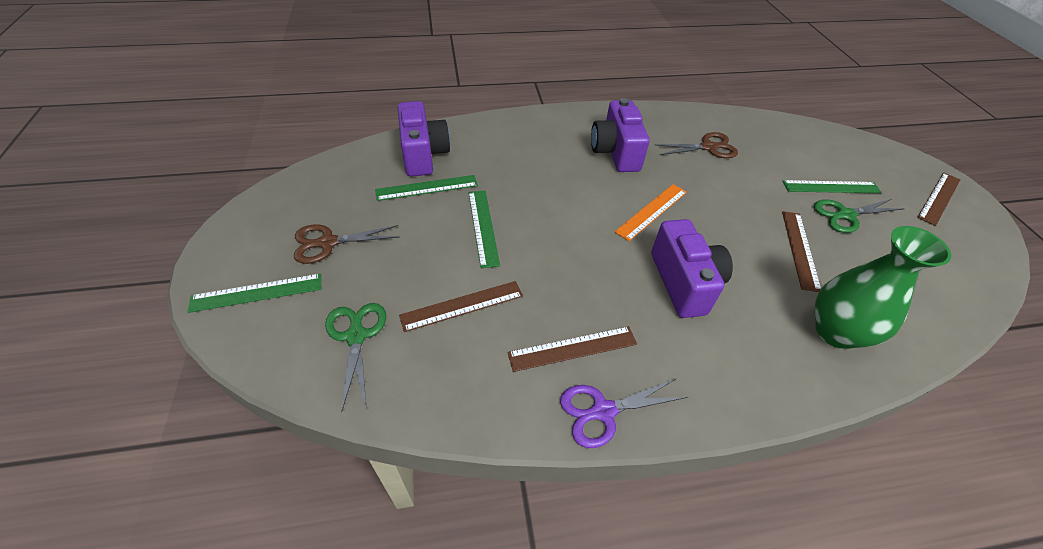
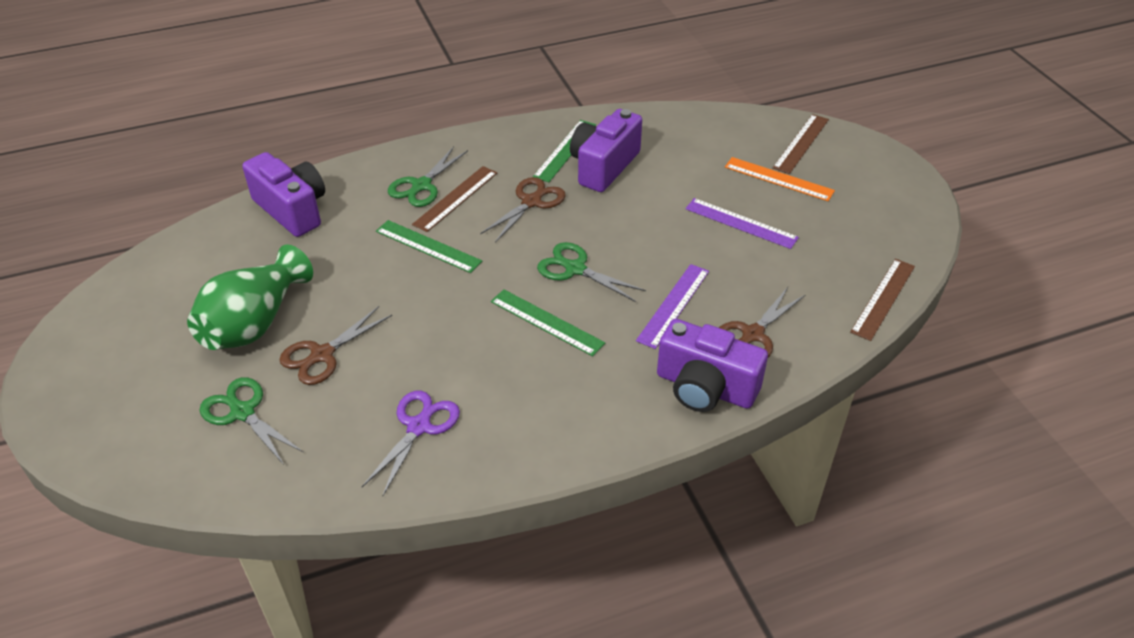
brown ruler: 4 -> 3
brown scissors: 2 -> 3
green ruler: 4 -> 3
green scissors: 2 -> 3
purple ruler: 0 -> 2

